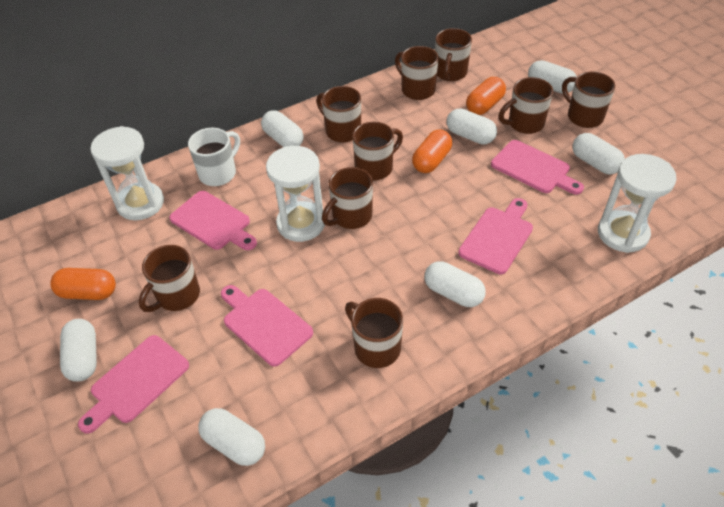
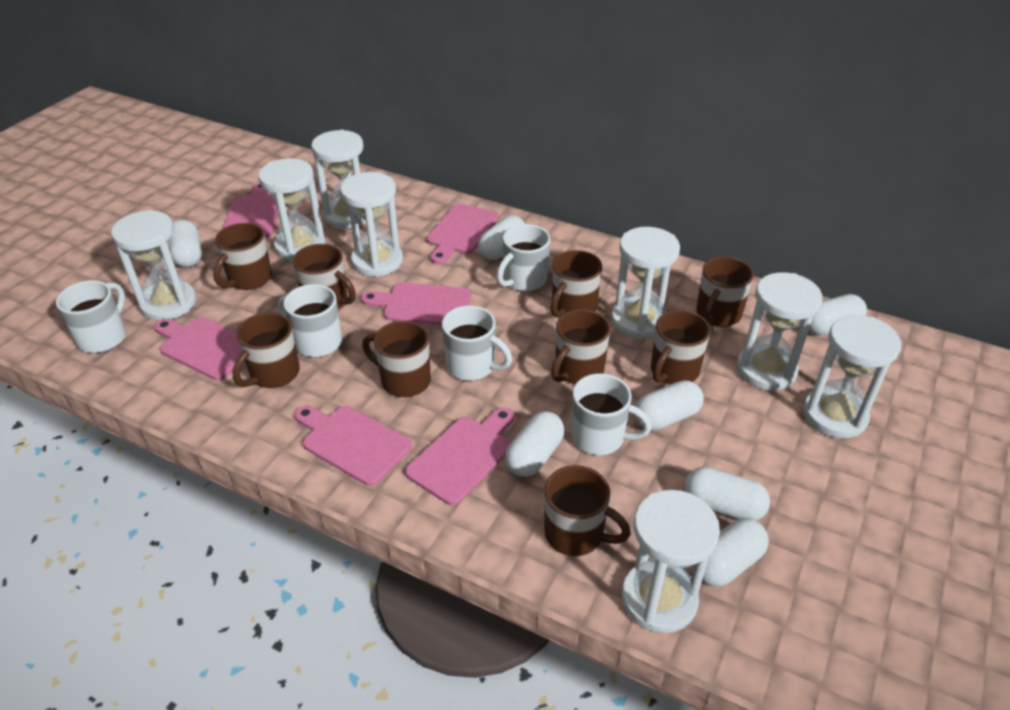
orange capsule: 3 -> 0
pink cutting board: 5 -> 6
white hourglass: 3 -> 8
white mug: 1 -> 5

